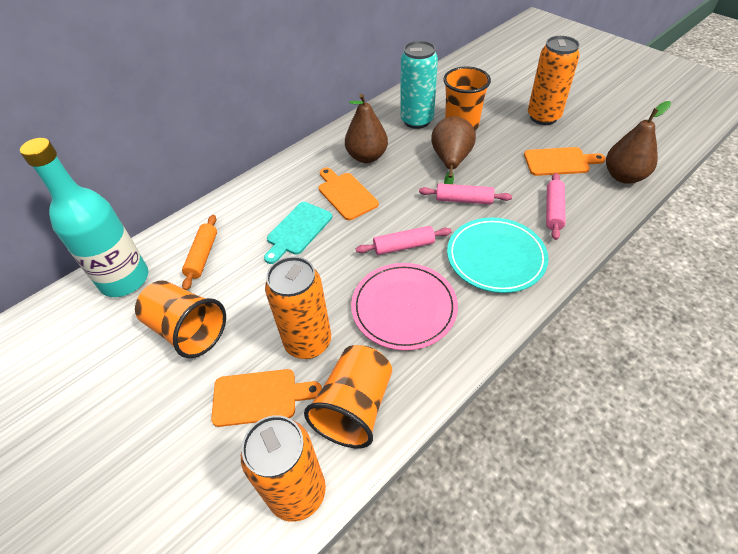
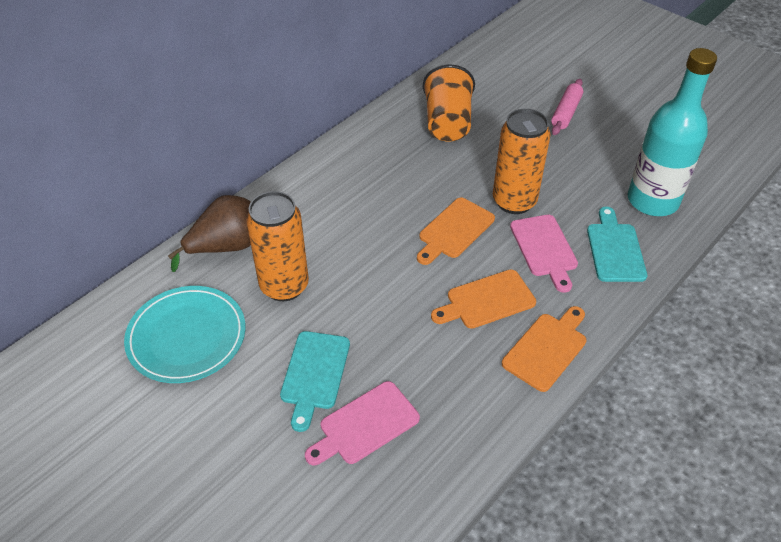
brown pear: 3 -> 1
orange can: 3 -> 2
orange cup: 3 -> 1
orange rolling pin: 1 -> 0
pink cutting board: 0 -> 2
pink plate: 1 -> 0
pink rolling pin: 3 -> 1
turquoise can: 1 -> 0
turquoise cutting board: 1 -> 2

